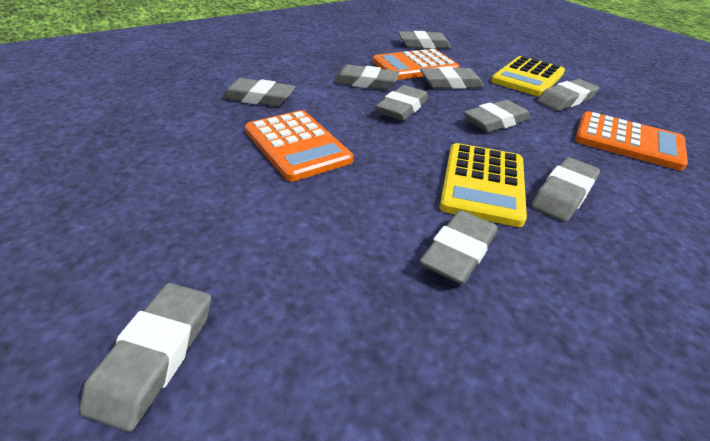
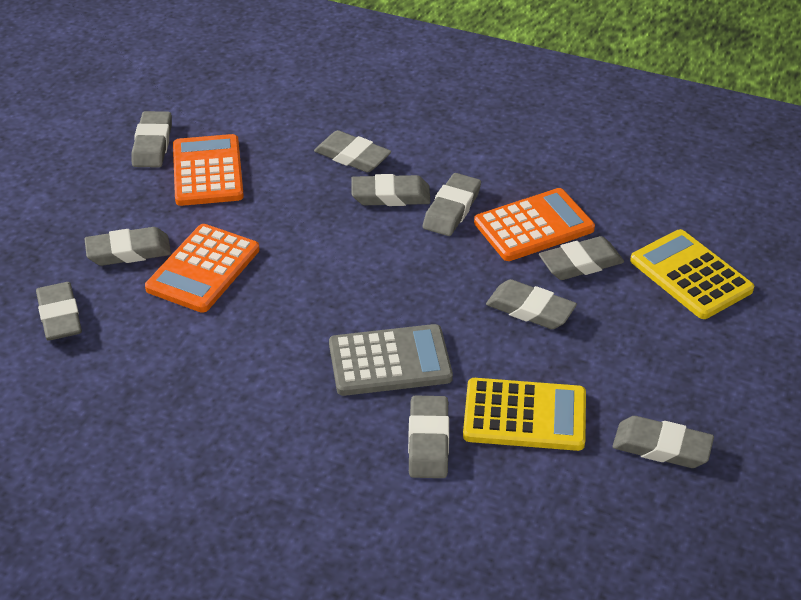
grey calculator: 0 -> 1

